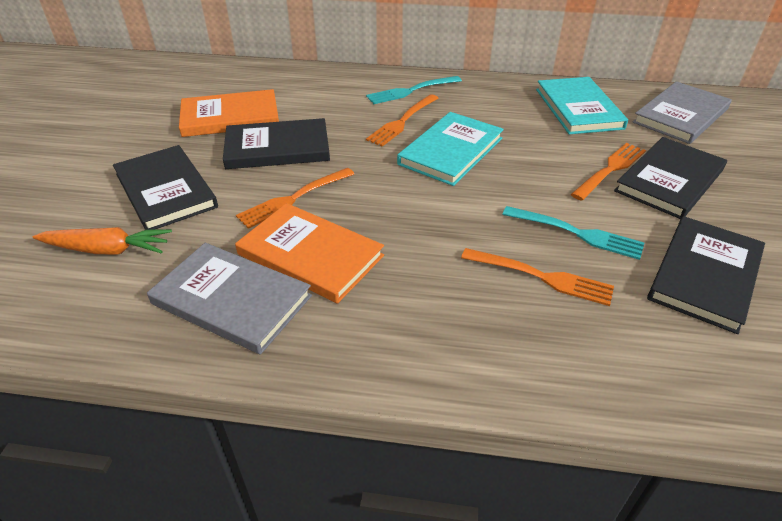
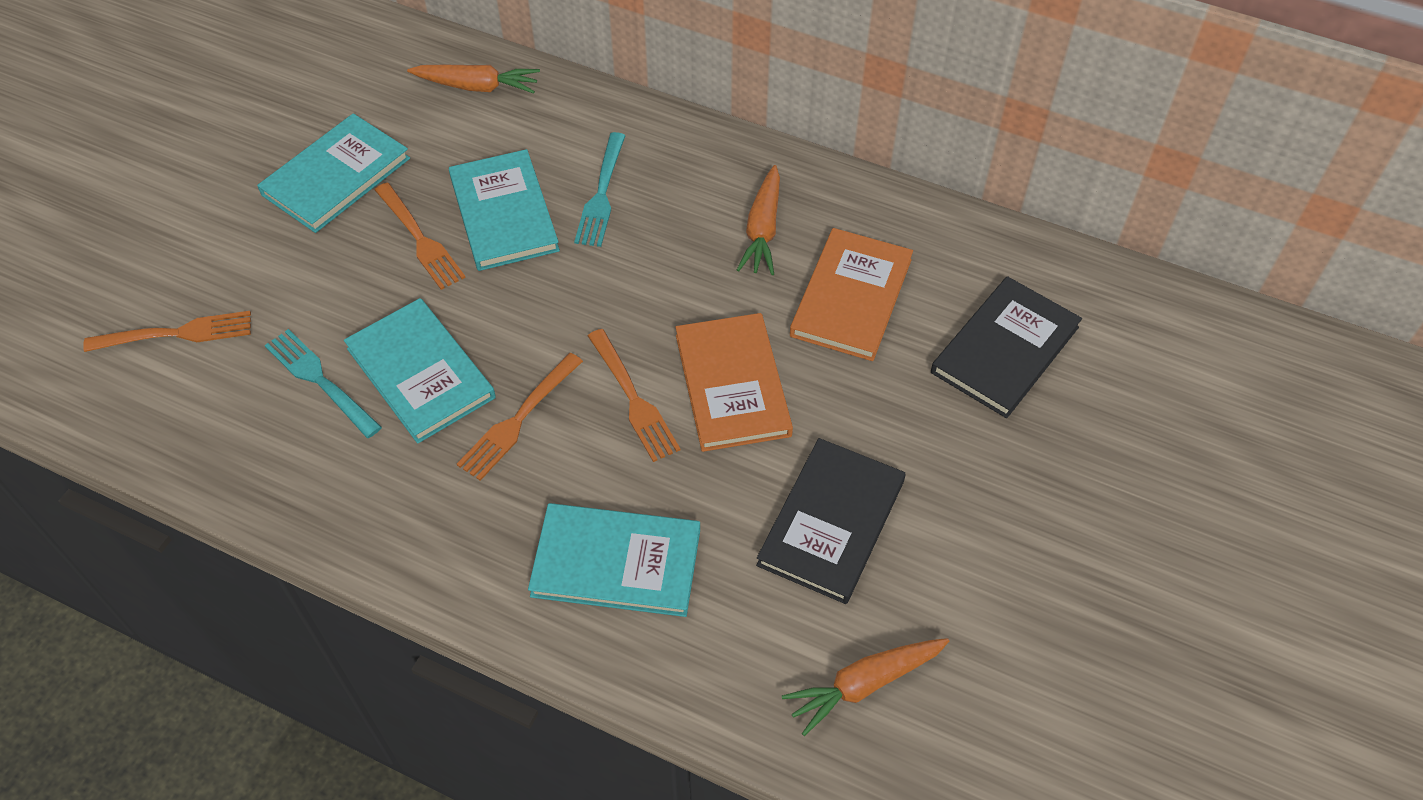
black book: 4 -> 2
grey book: 2 -> 0
orange carrot: 1 -> 3
turquoise book: 2 -> 4

